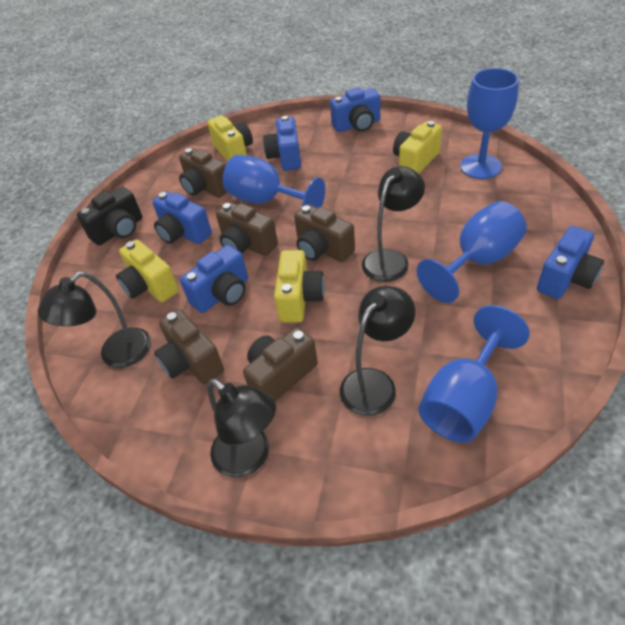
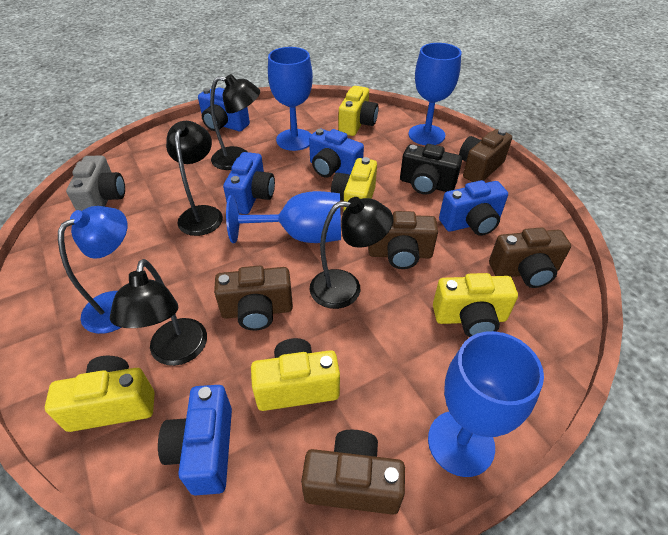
blue lamp: 0 -> 1
grey camera: 0 -> 1
yellow camera: 4 -> 5

